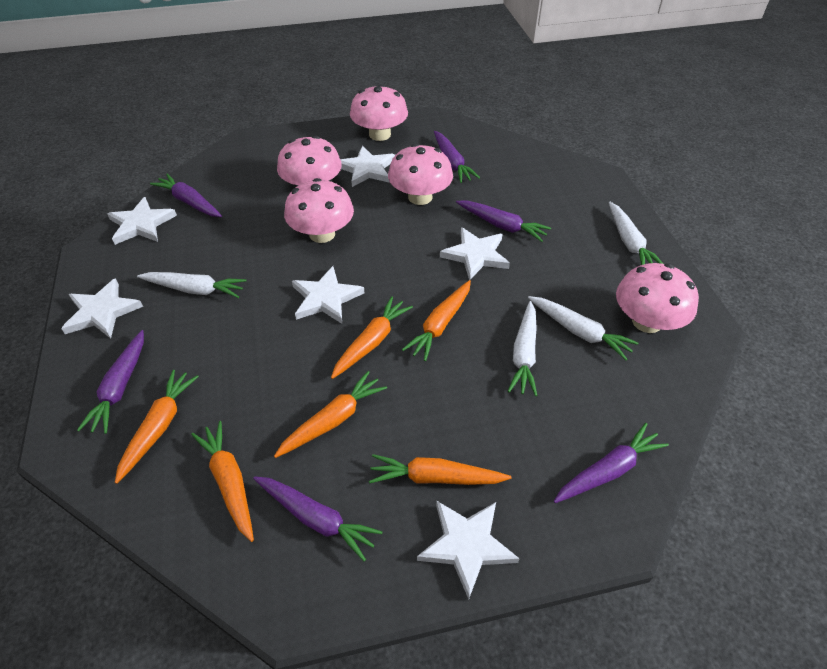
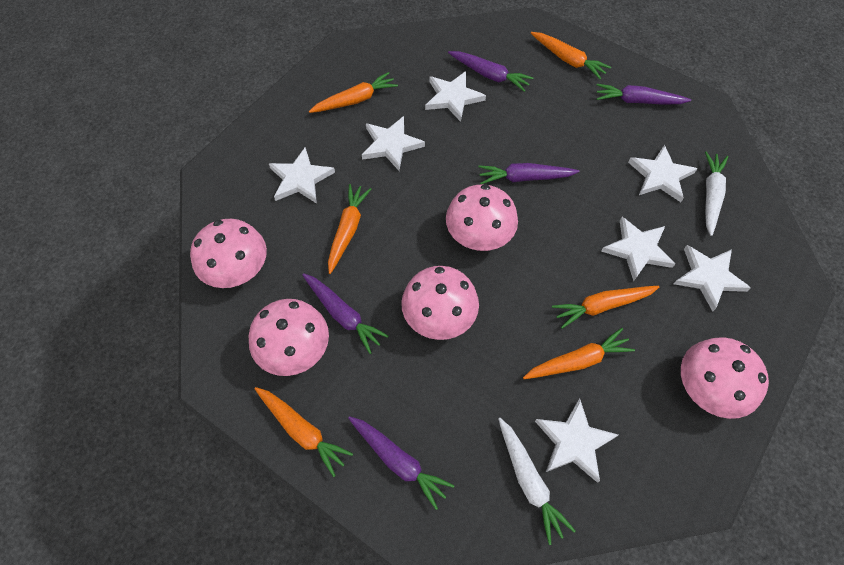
purple carrot: 6 -> 5
white carrot: 4 -> 2
white star: 6 -> 7

